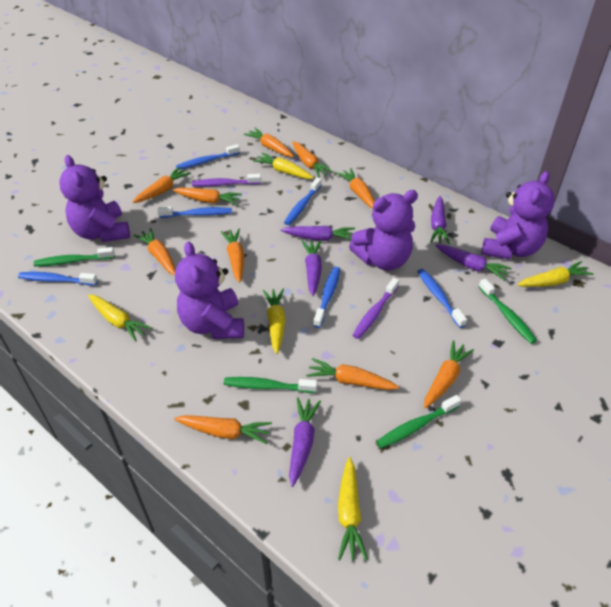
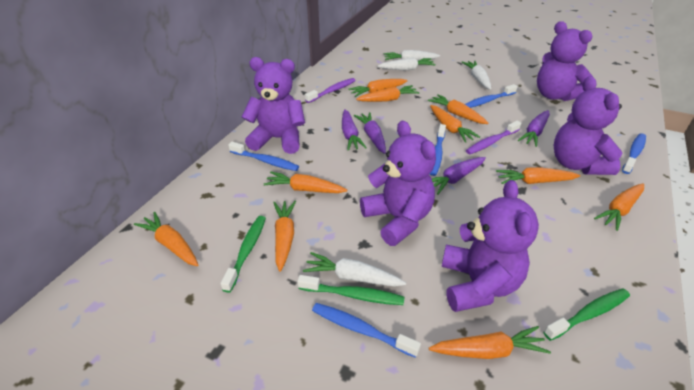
blue toothbrush: 6 -> 5
green toothbrush: 4 -> 3
purple carrot: 5 -> 4
purple teddy bear: 4 -> 5
white carrot: 0 -> 4
yellow carrot: 5 -> 0

